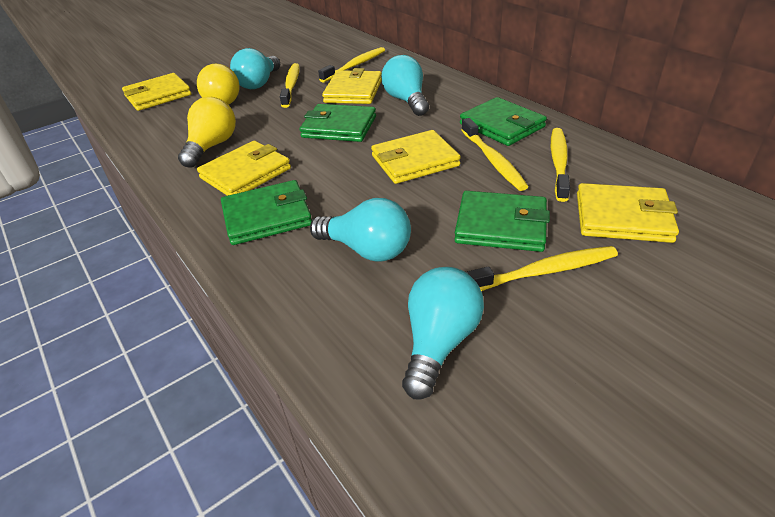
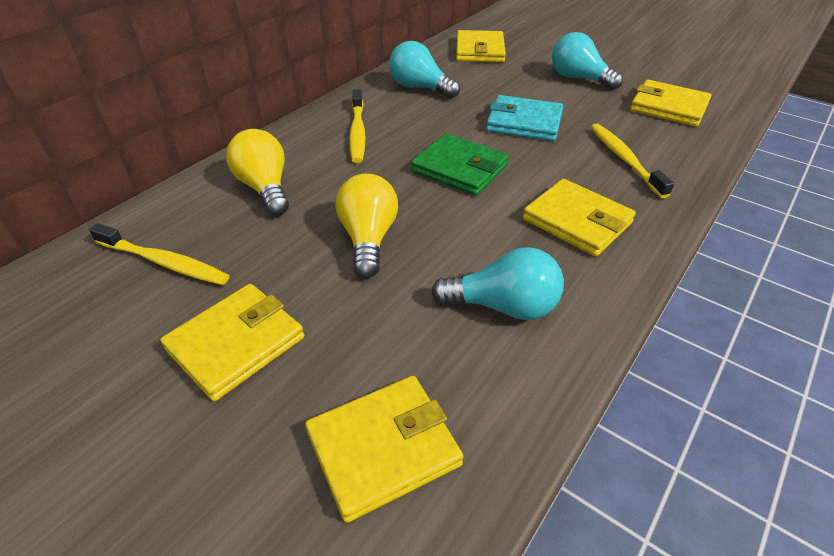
green wallet: 4 -> 1
turquoise light bulb: 4 -> 3
turquoise wallet: 0 -> 1
yellow toothbrush: 5 -> 3

